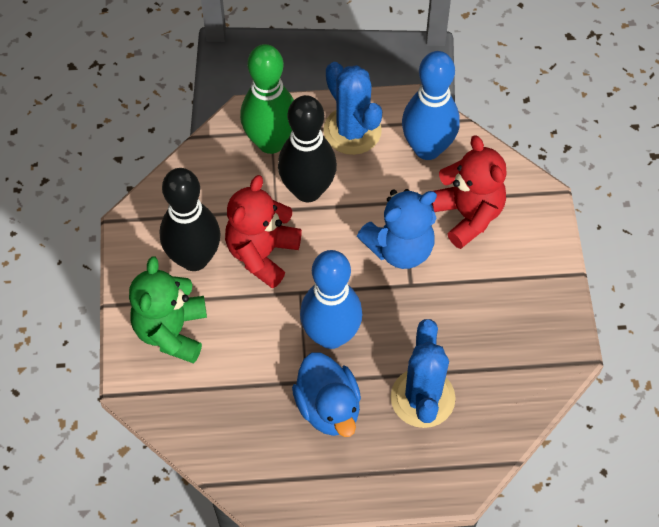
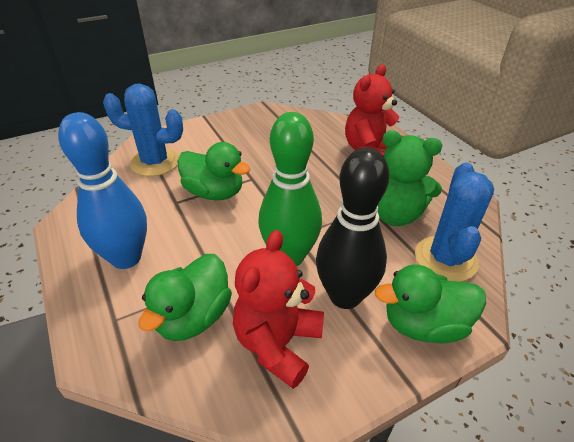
black bowling pin: 2 -> 1
blue bowling pin: 2 -> 1
blue duck: 1 -> 0
blue teddy bear: 1 -> 0
green duck: 0 -> 3

